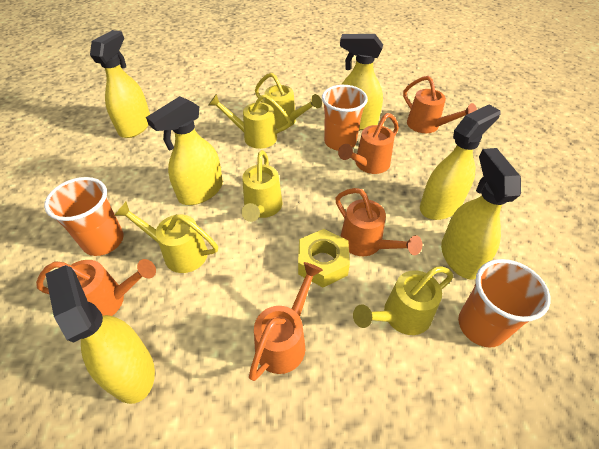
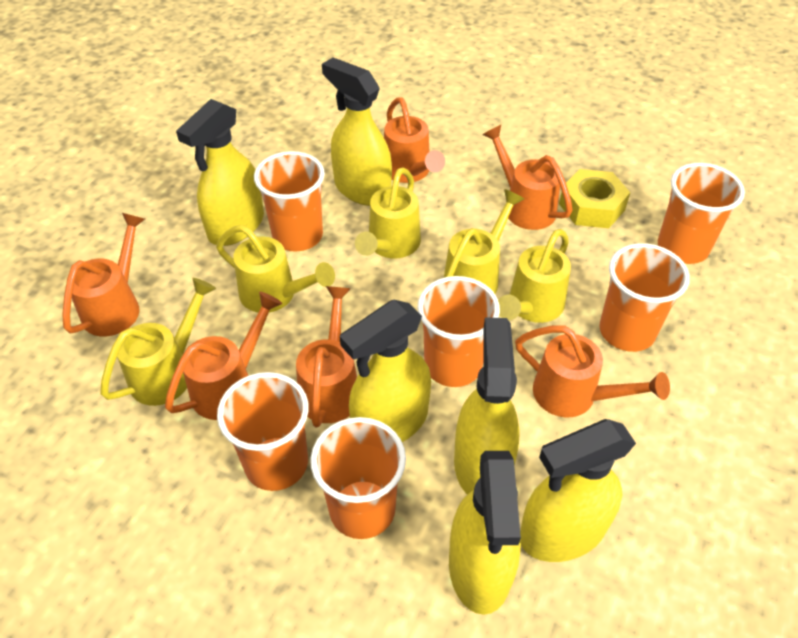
orange cup: 3 -> 6
orange watering can: 5 -> 6

